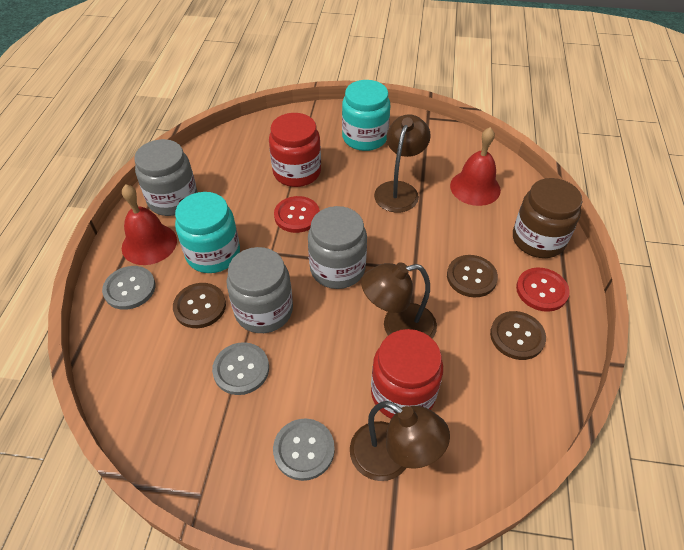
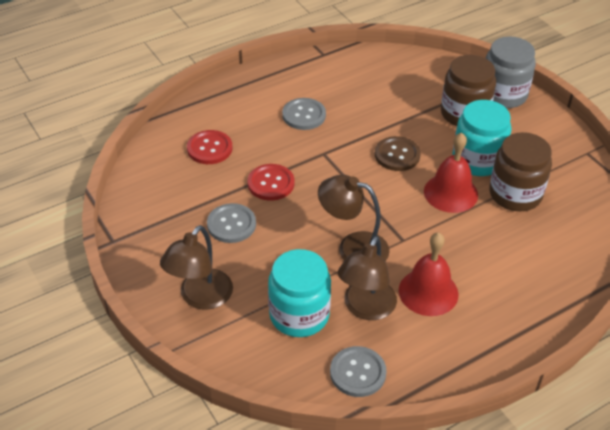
brown button: 3 -> 1
brown jar: 1 -> 2
grey jar: 3 -> 1
red jar: 2 -> 0

